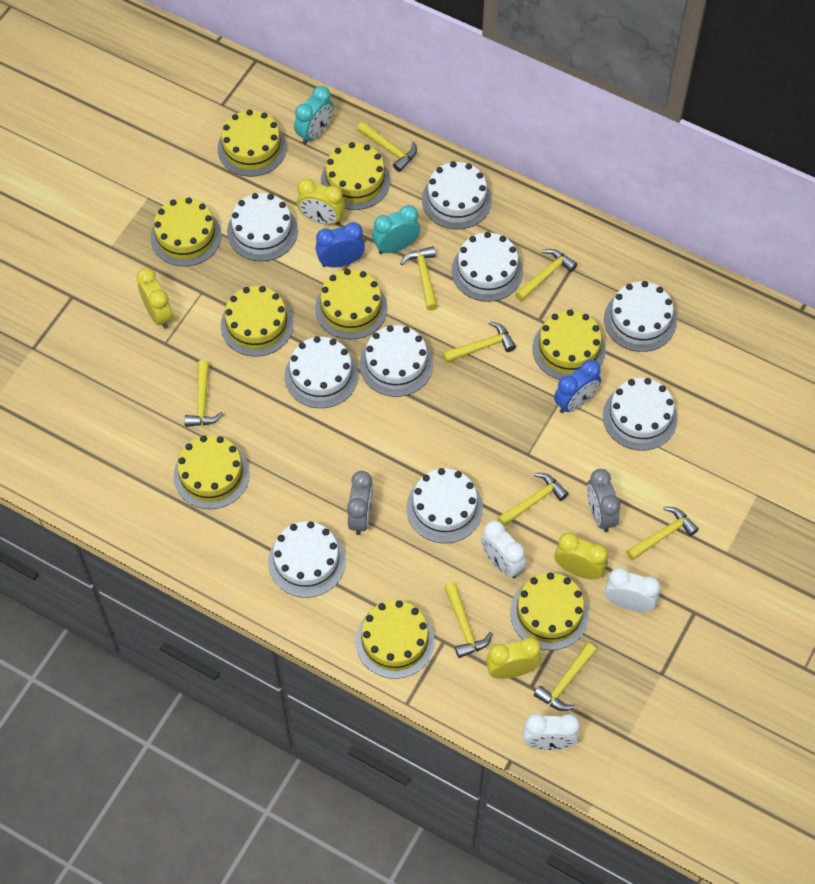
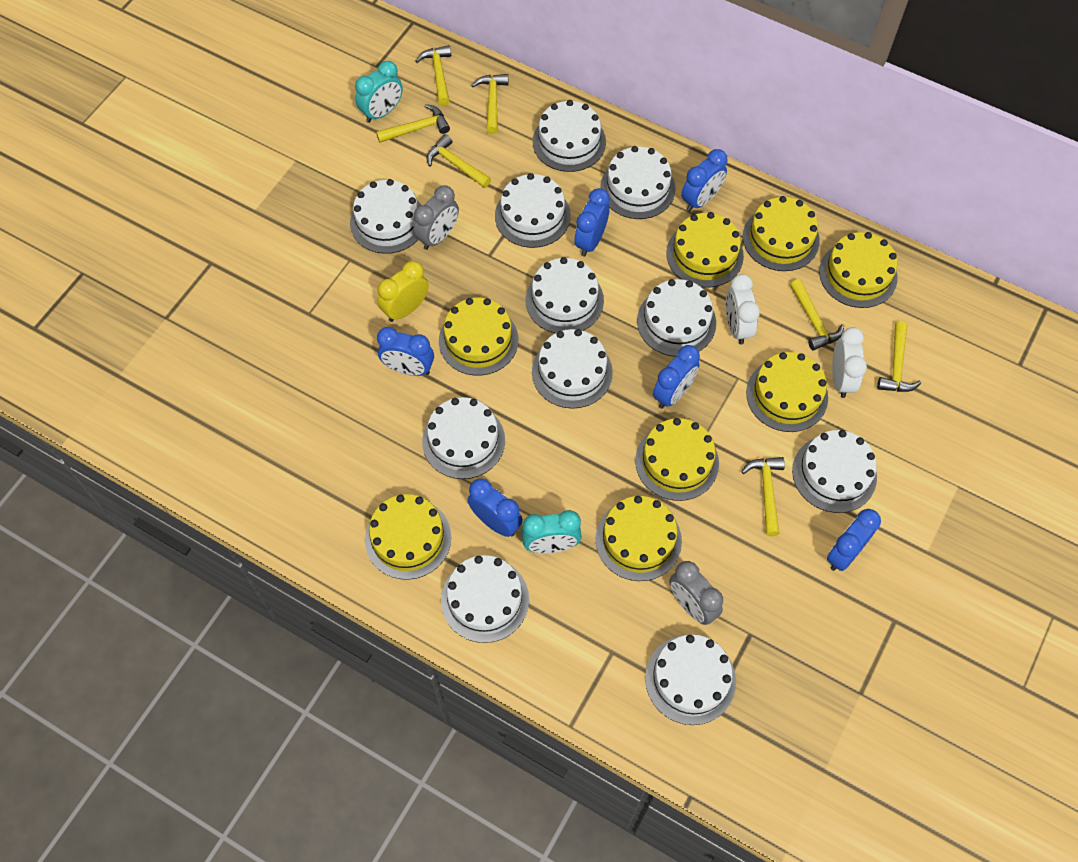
blue clock: 2 -> 6
white cake: 9 -> 11
white clock: 3 -> 2
yellow cake: 9 -> 8
yellow clock: 4 -> 1
yellow hammer: 9 -> 7

